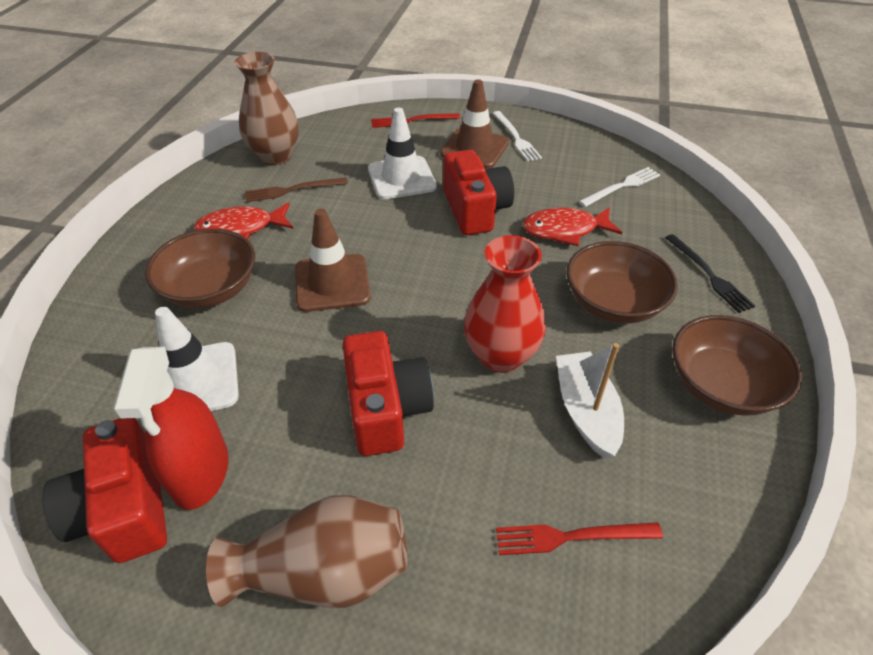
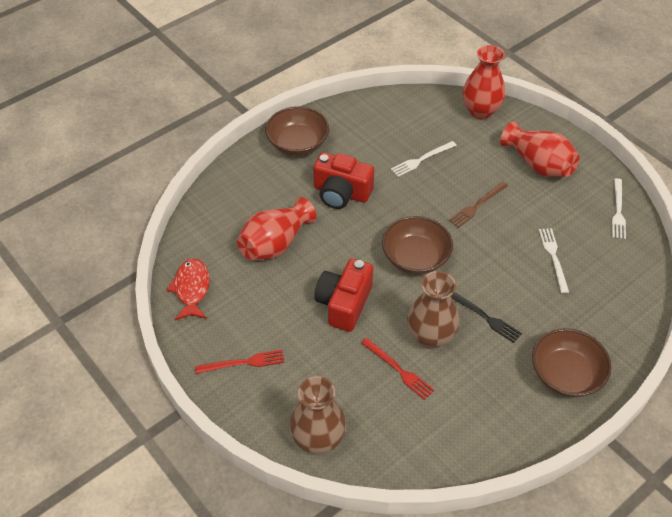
brown traffic cone: 2 -> 0
red camera: 3 -> 2
red fish: 2 -> 1
red spray bottle: 1 -> 0
red vase: 1 -> 3
white boat: 1 -> 0
white fork: 2 -> 3
white traffic cone: 2 -> 0

